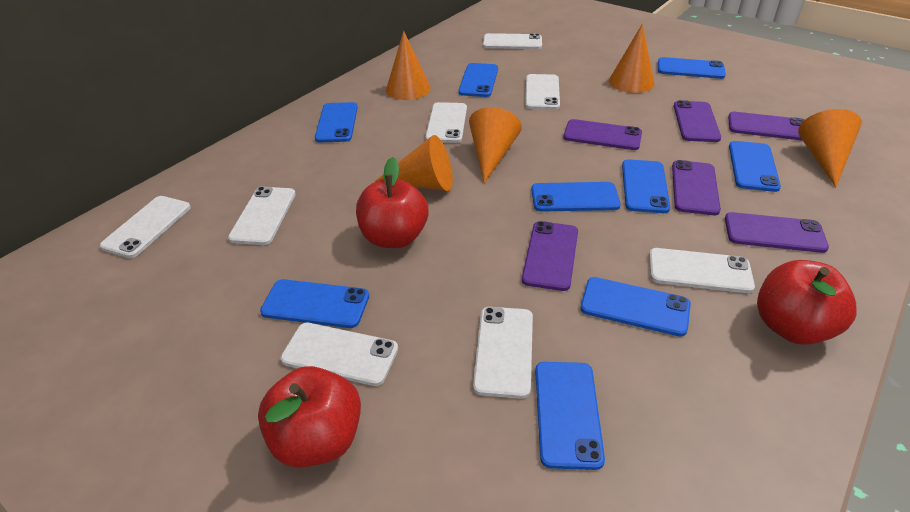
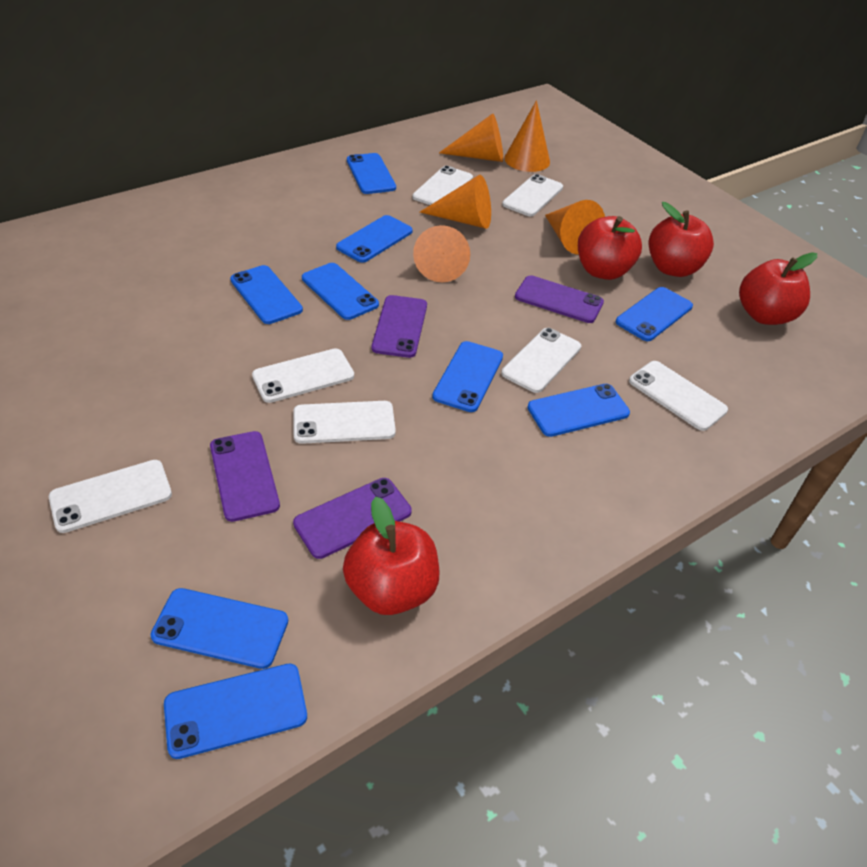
purple phone: 6 -> 4
red apple: 3 -> 4
white phone: 8 -> 7

